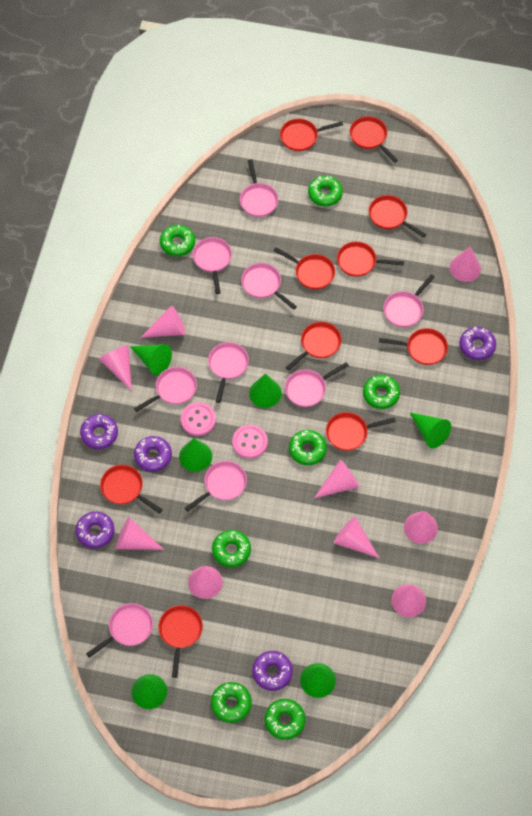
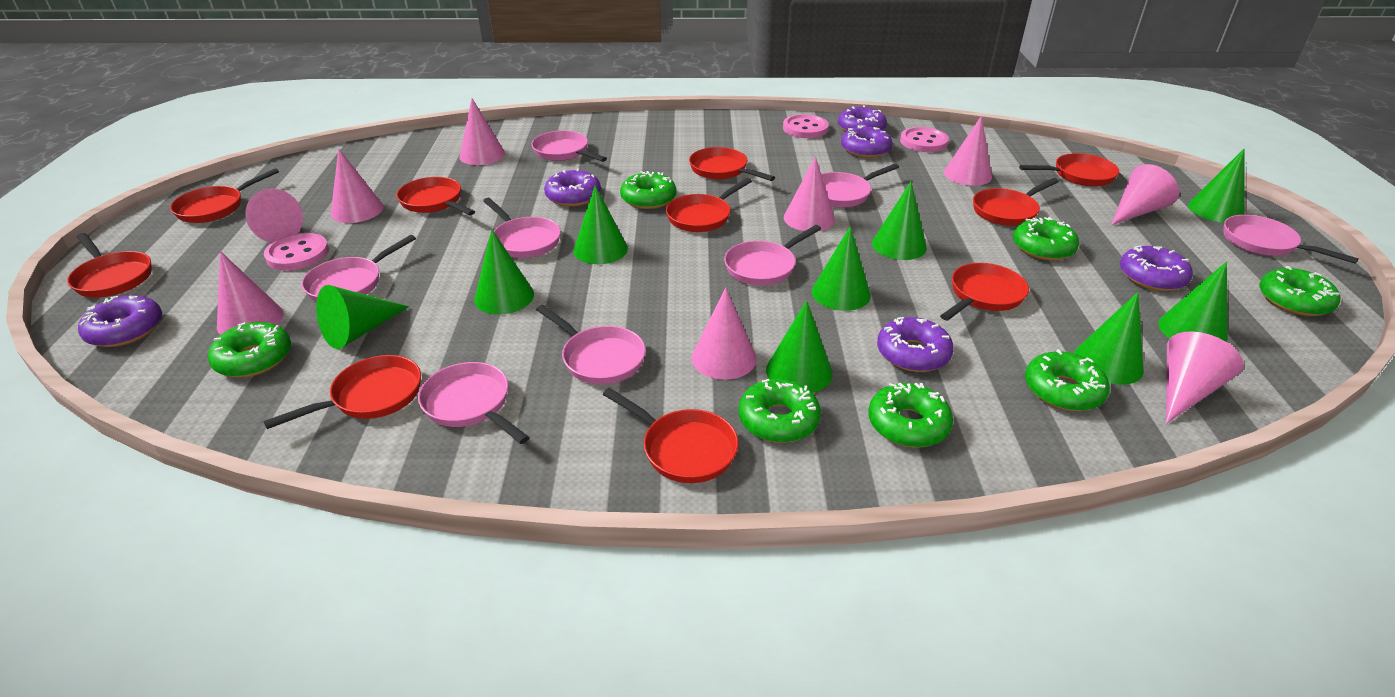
green cone: 6 -> 9
pink button: 2 -> 3
pink pan: 9 -> 8
purple donut: 5 -> 6

